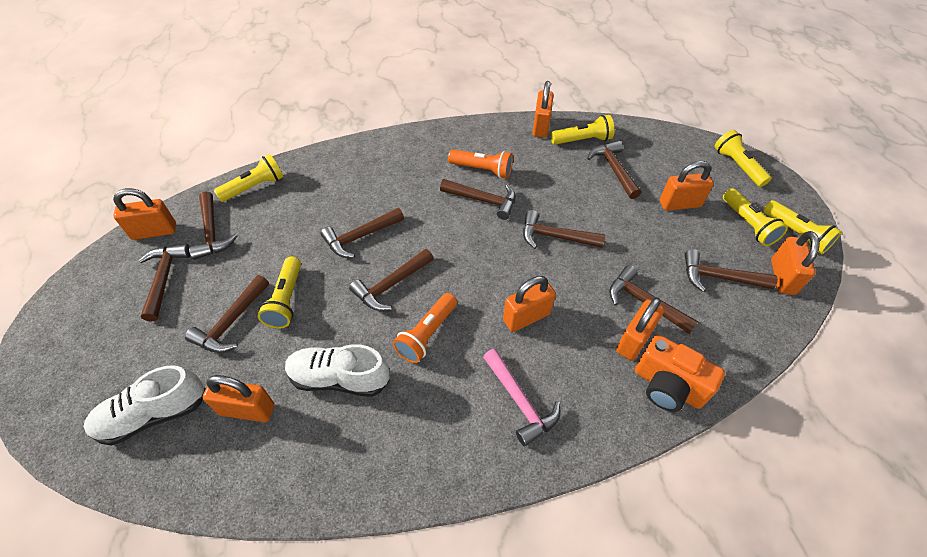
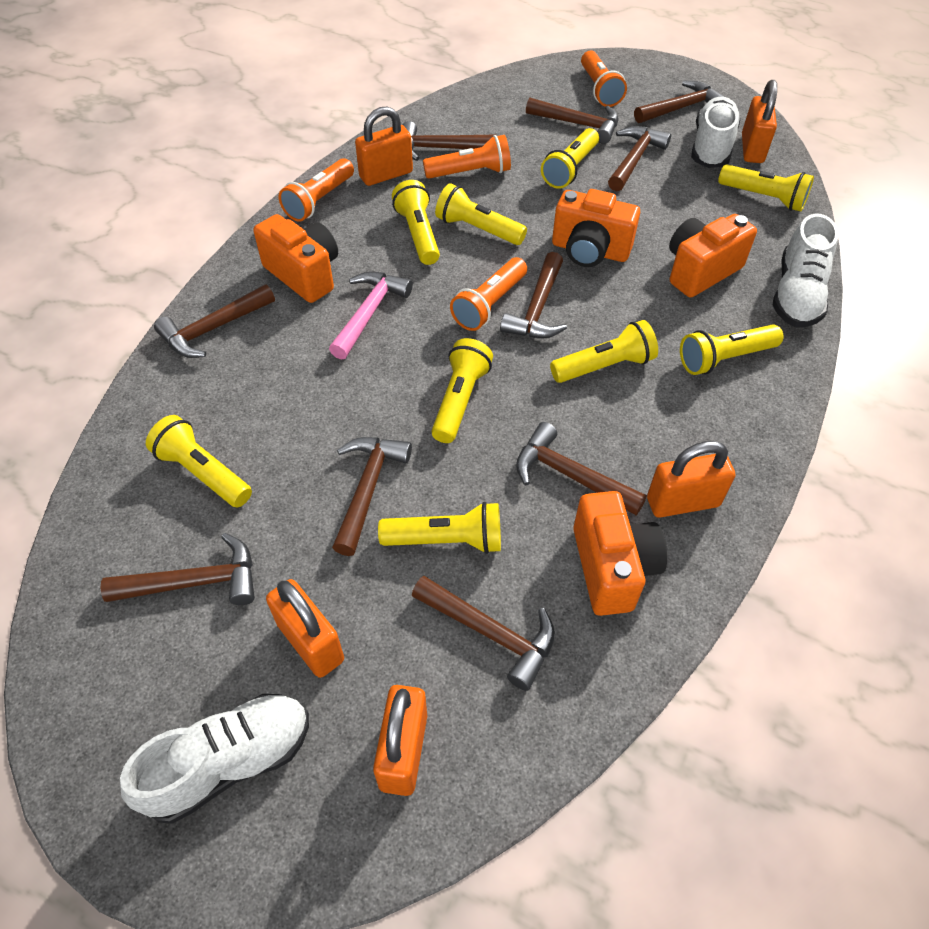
orange camera: 1 -> 4
orange flashlight: 2 -> 4
orange padlock: 7 -> 5
white shoe: 2 -> 3
yellow flashlight: 6 -> 9

